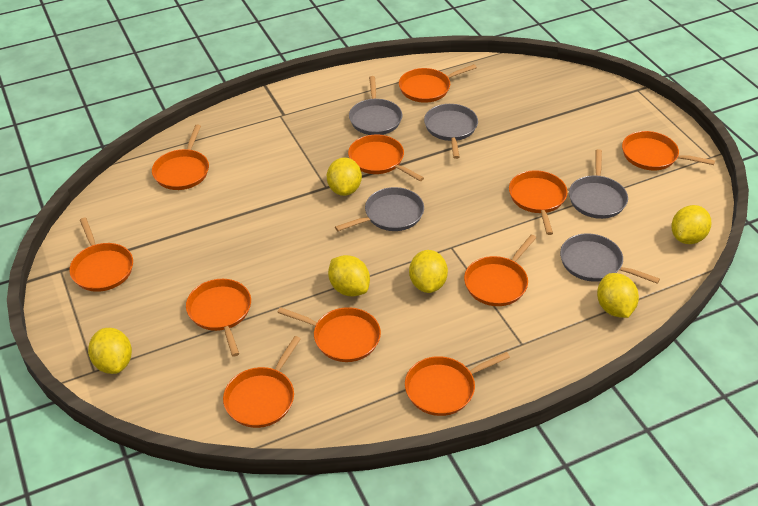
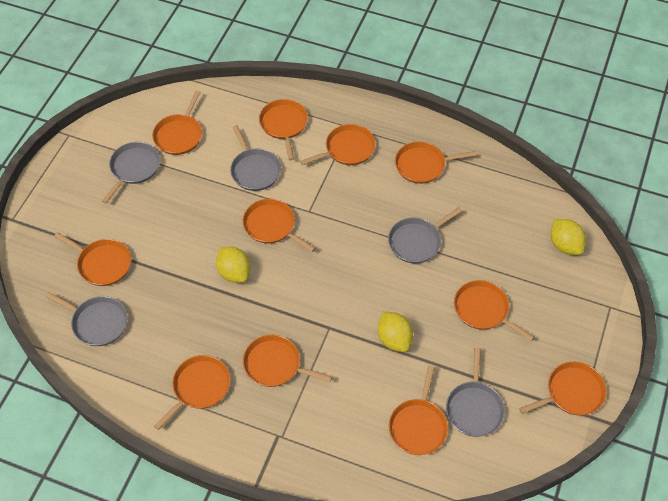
yellow lemon: 6 -> 3

